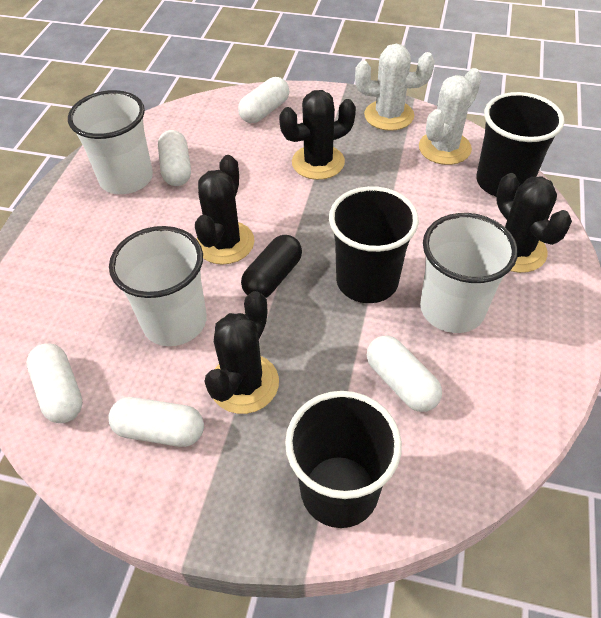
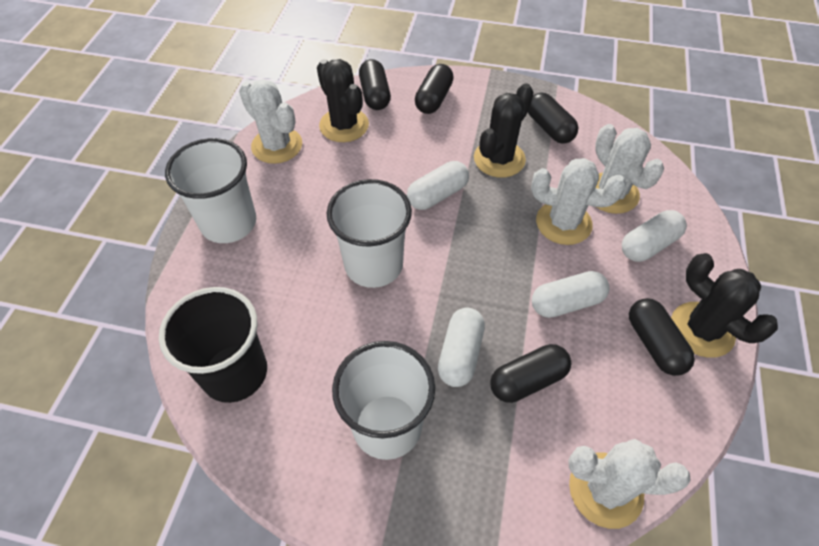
black cactus: 4 -> 3
black capsule: 1 -> 5
black cup: 3 -> 1
white cactus: 2 -> 4
white capsule: 5 -> 4

